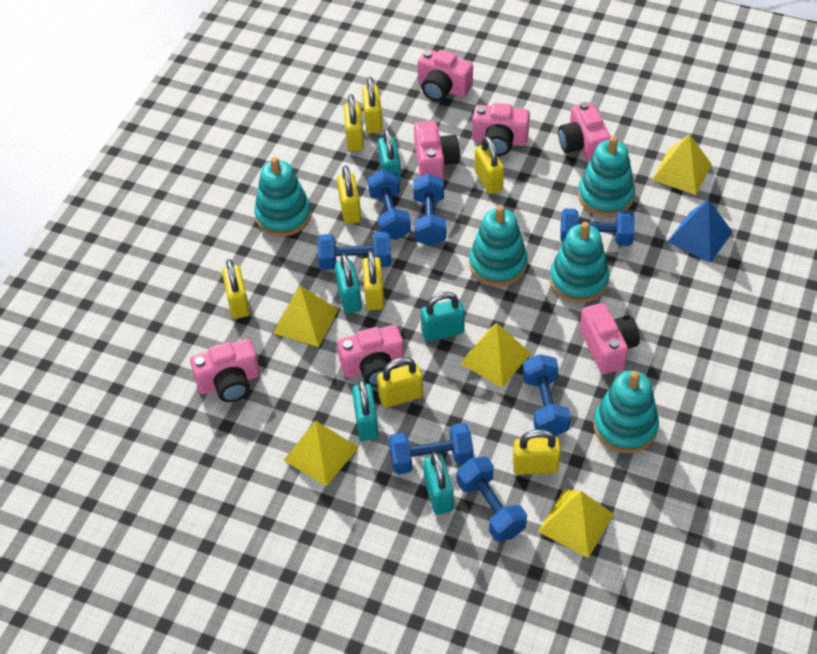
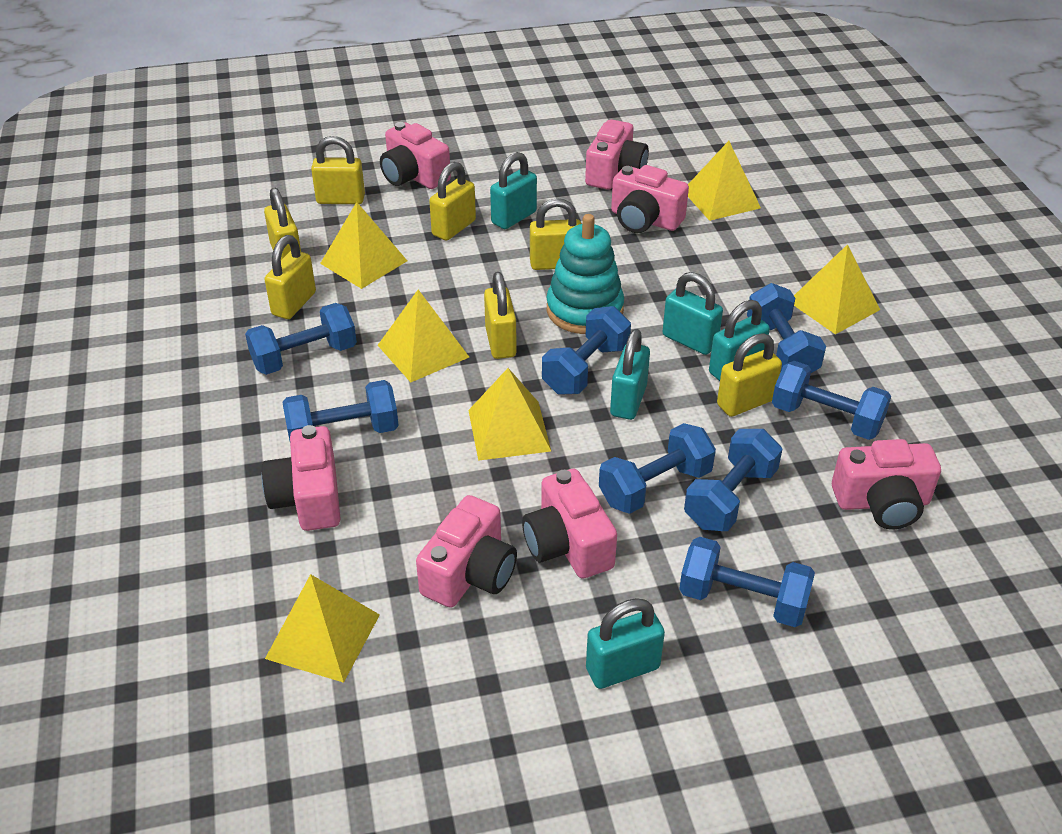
blue dumbbell: 7 -> 8
blue pyramid: 1 -> 0
turquoise stacking toy: 5 -> 1
yellow padlock: 8 -> 7
yellow pyramid: 5 -> 6

